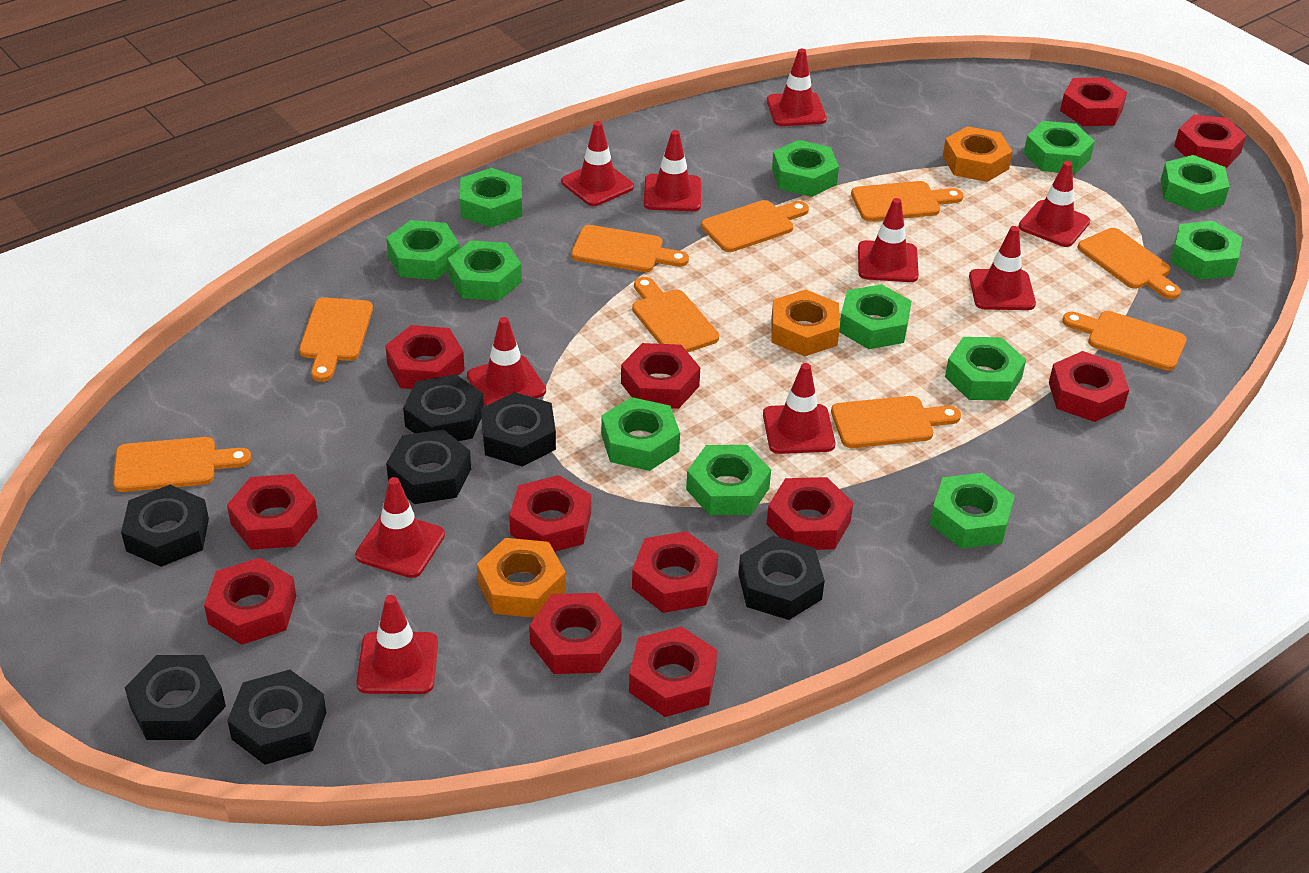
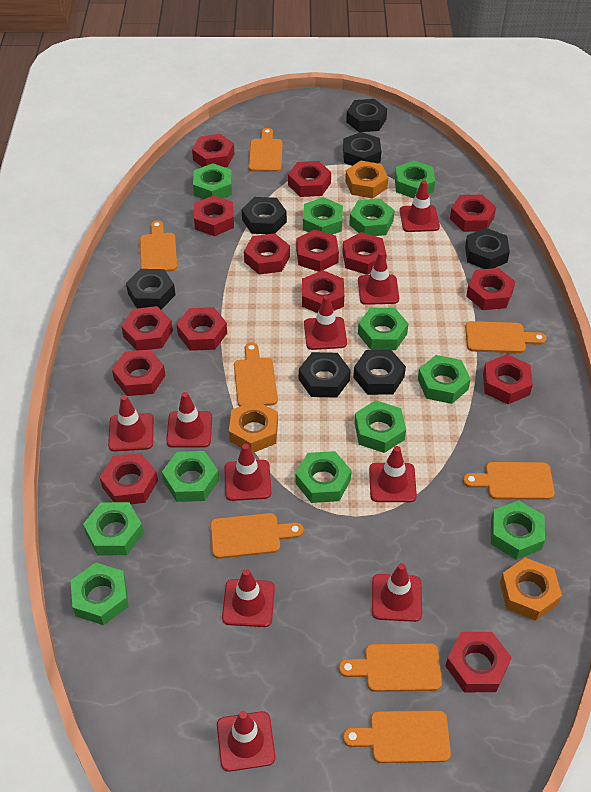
orange cutting board: 9 -> 8
red nut: 12 -> 15

